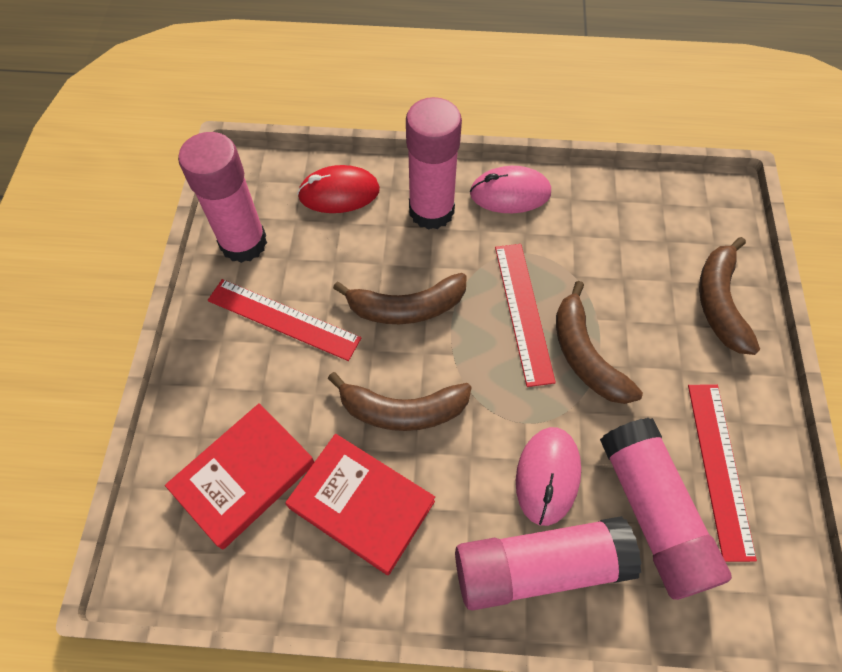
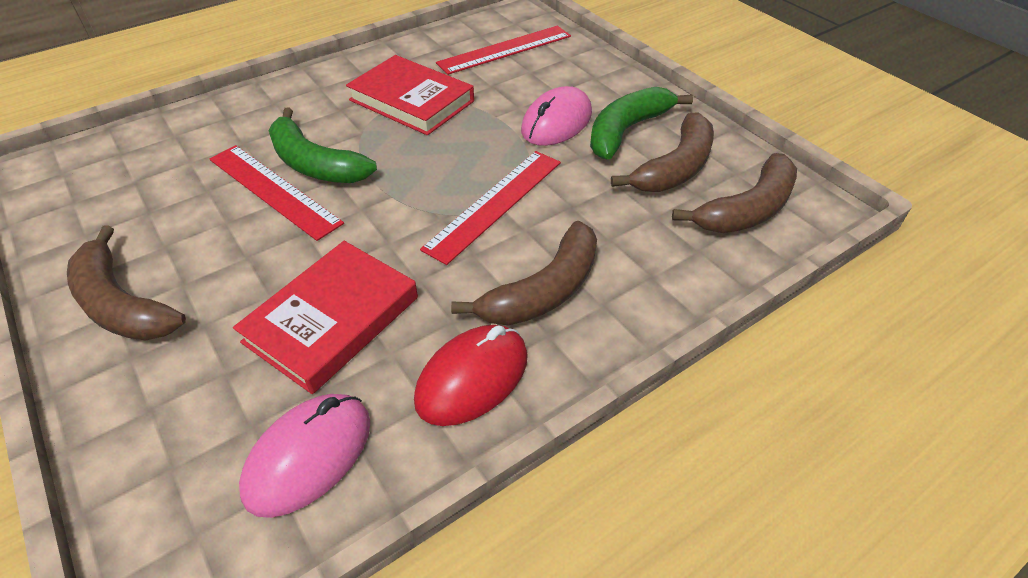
green banana: 0 -> 2
pink glue stick: 4 -> 0

